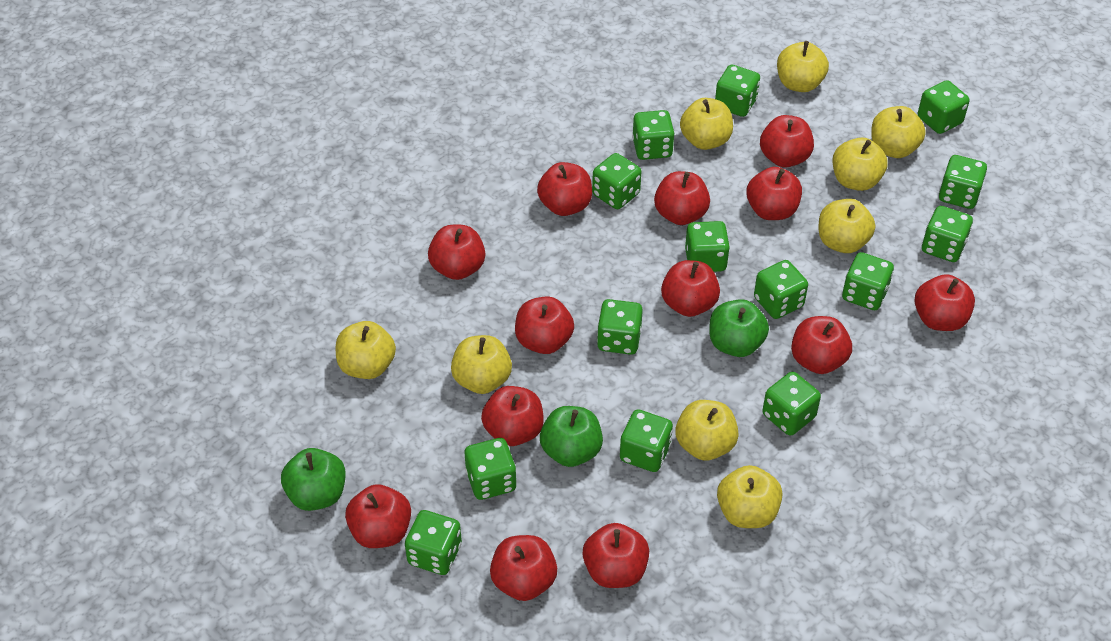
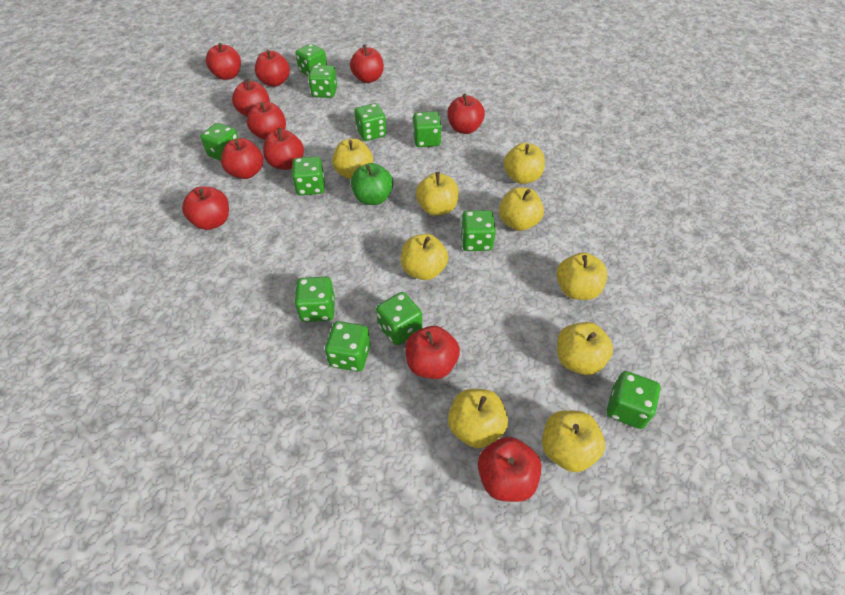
green apple: 3 -> 1
green dice: 14 -> 11
red apple: 13 -> 11

